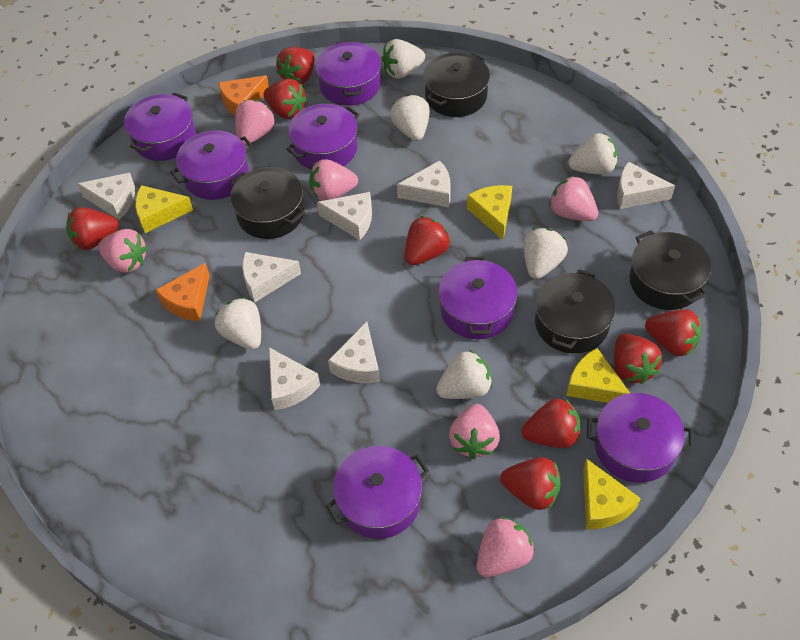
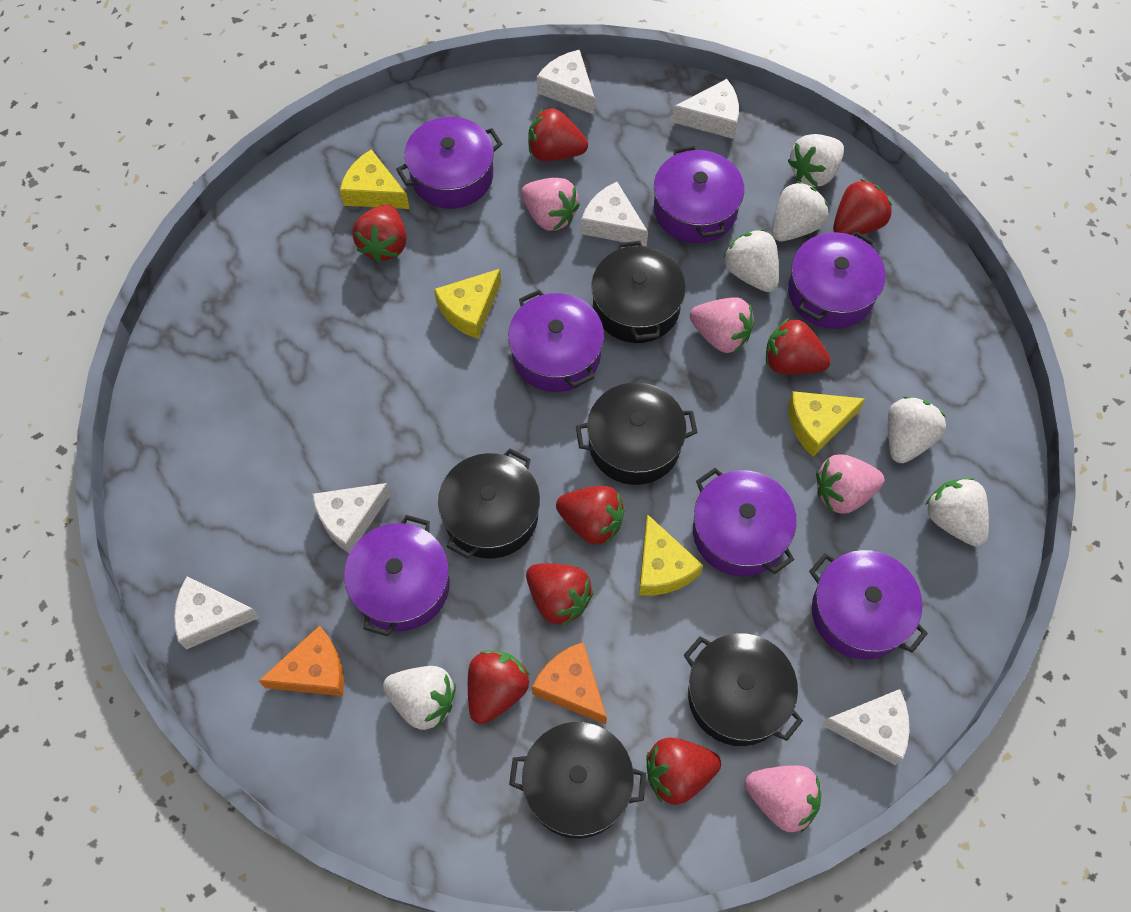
black pot: 4 -> 5
pink strawberry: 6 -> 4
white cheese: 7 -> 6

